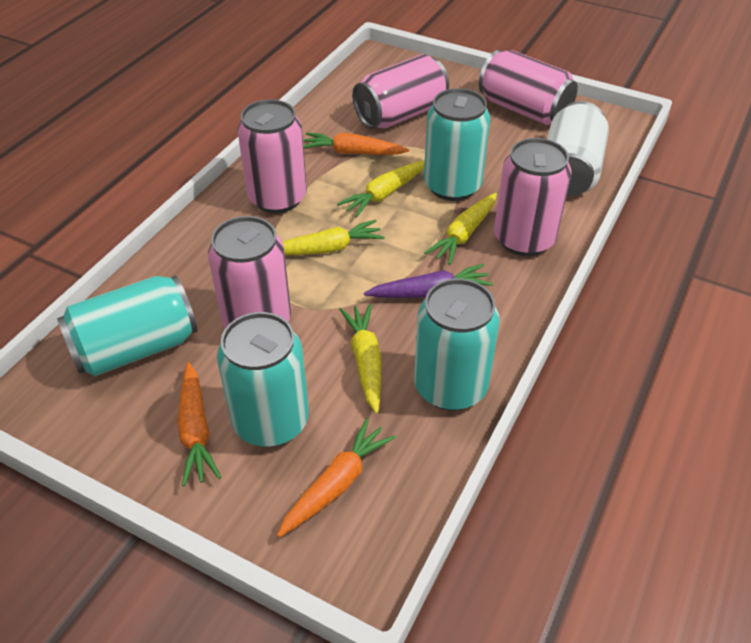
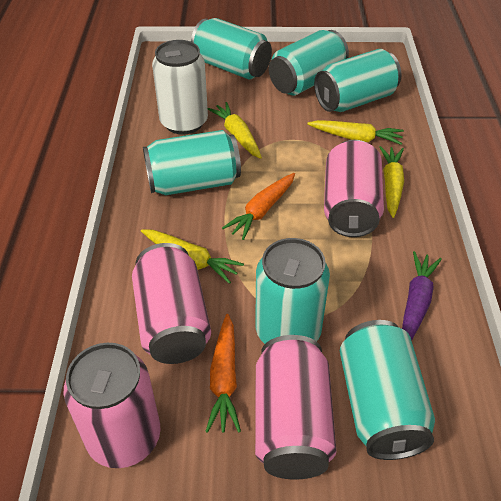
orange carrot: 3 -> 2
pink can: 5 -> 4
turquoise can: 4 -> 6

